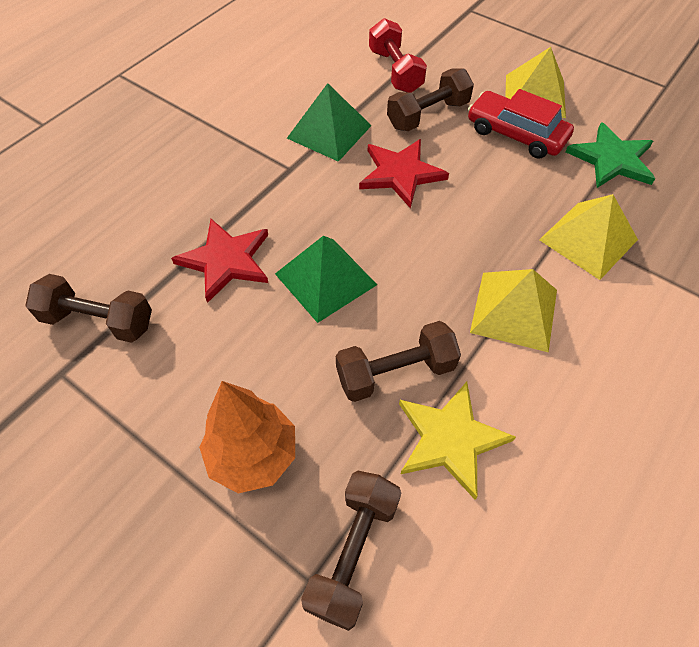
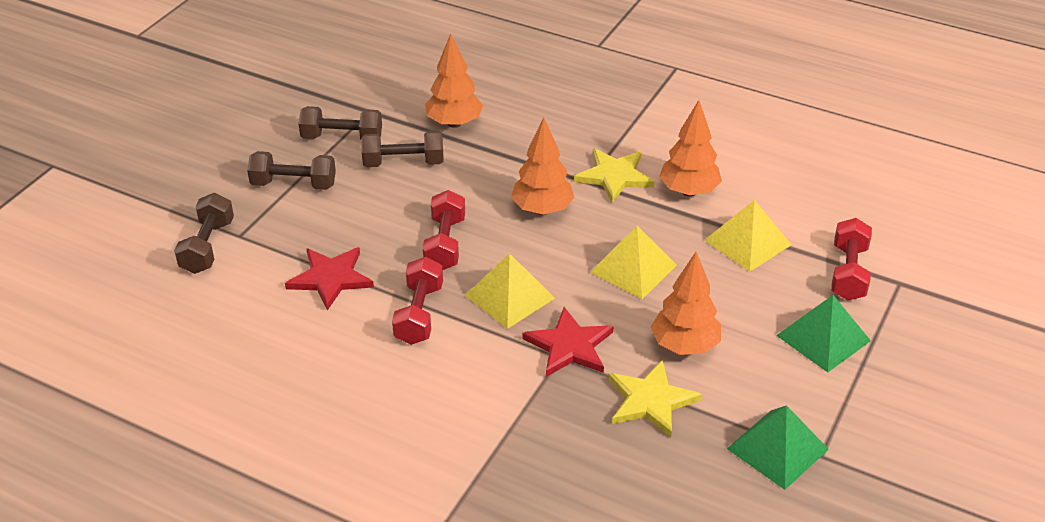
green star: 1 -> 0
orange tree: 1 -> 4
red car: 1 -> 0
red dumbbell: 1 -> 3
yellow star: 1 -> 2

